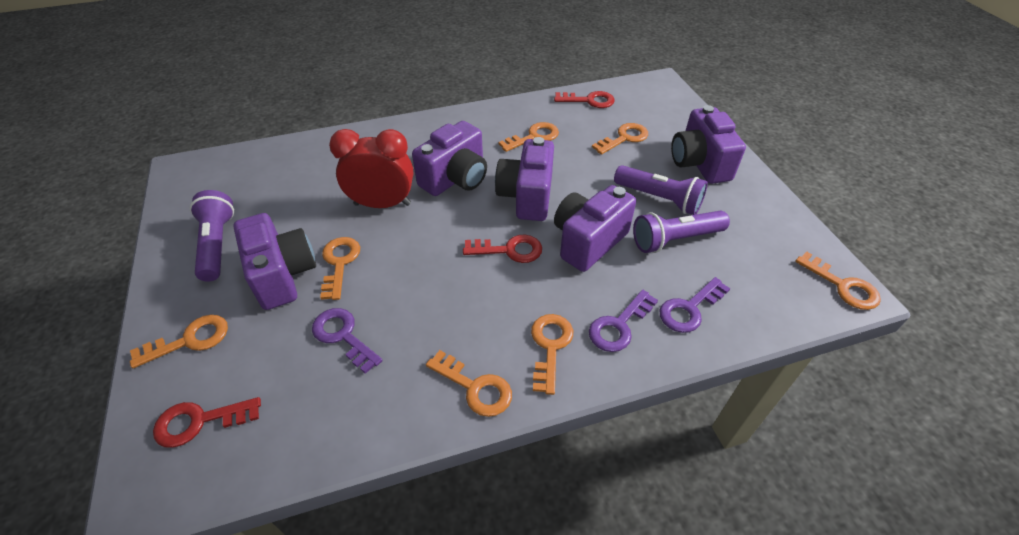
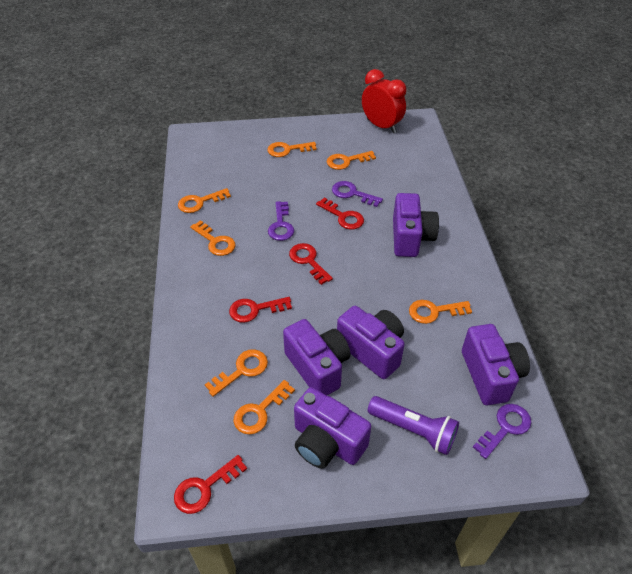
purple flashlight: 3 -> 1
red key: 3 -> 4

